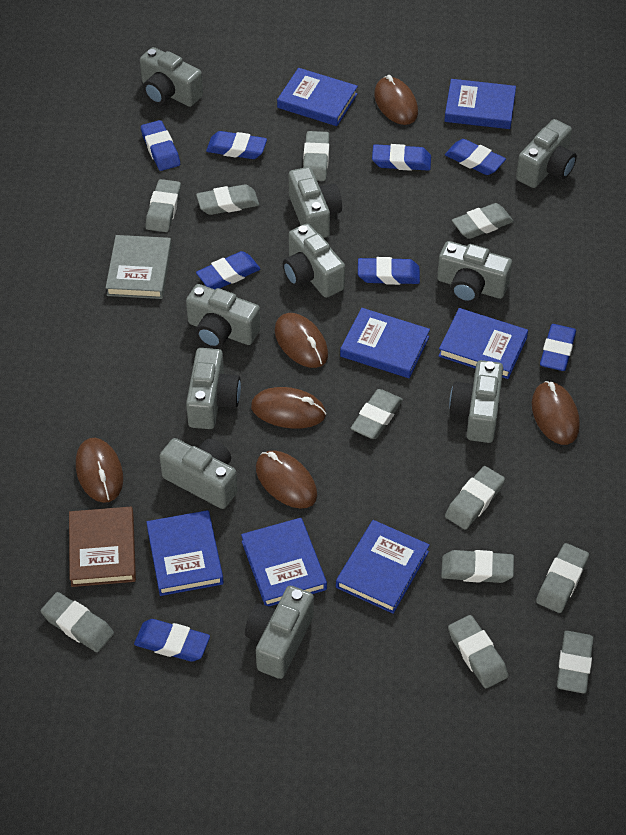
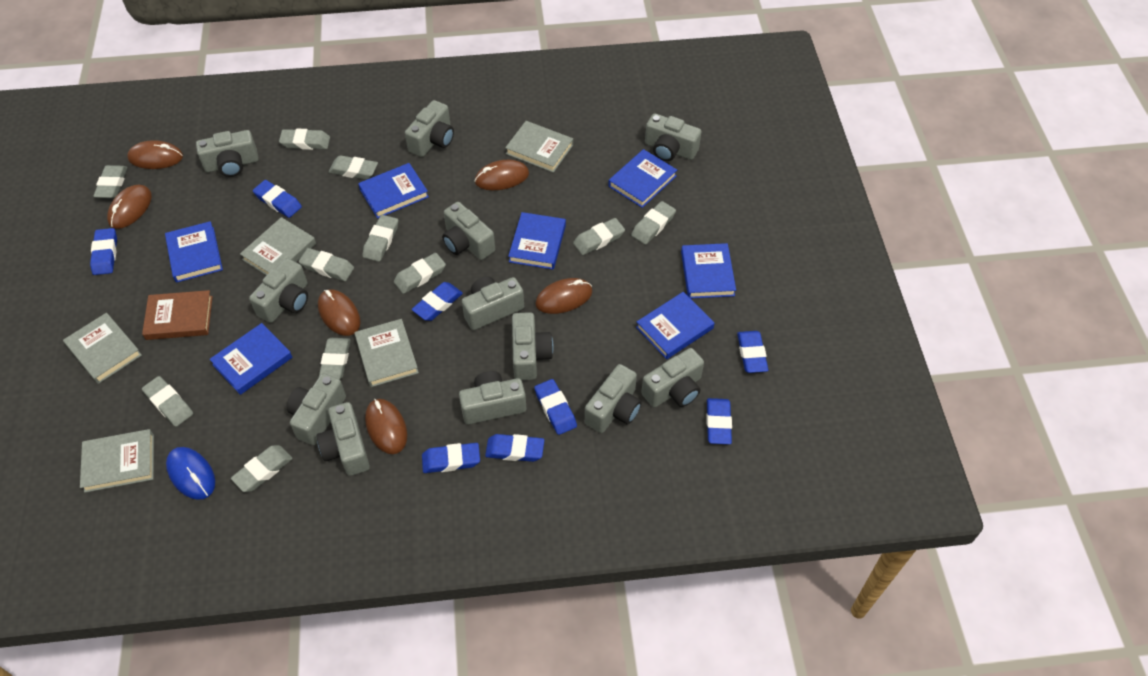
blue mouse: 0 -> 1
grey book: 1 -> 5
grey camera: 10 -> 12

